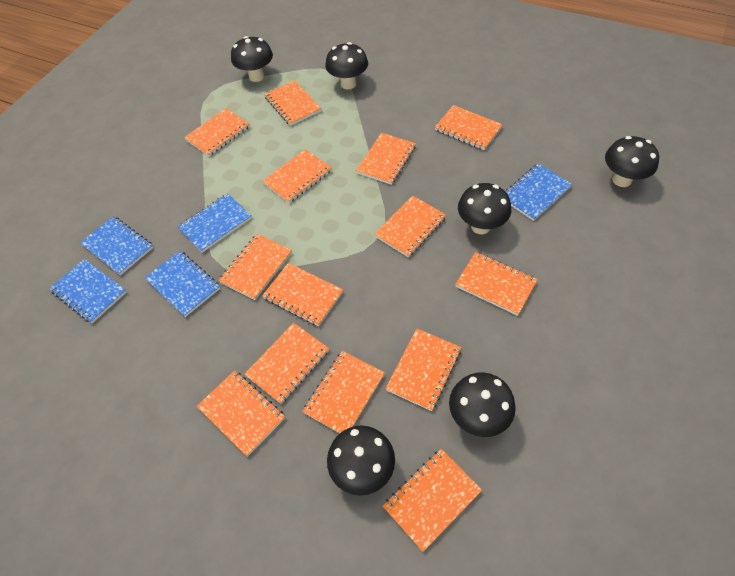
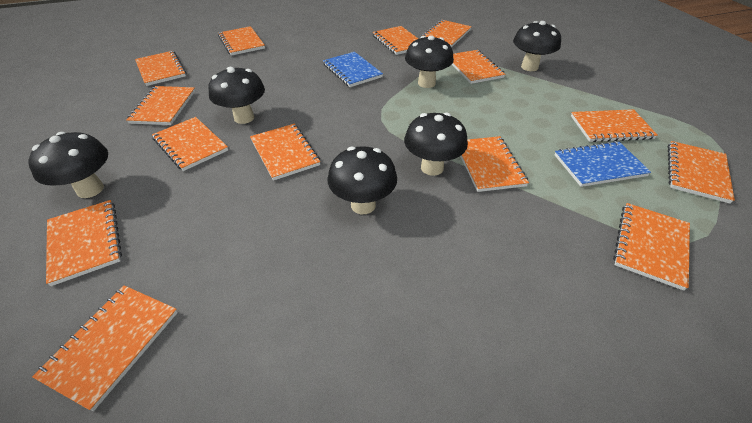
blue notebook: 5 -> 2

